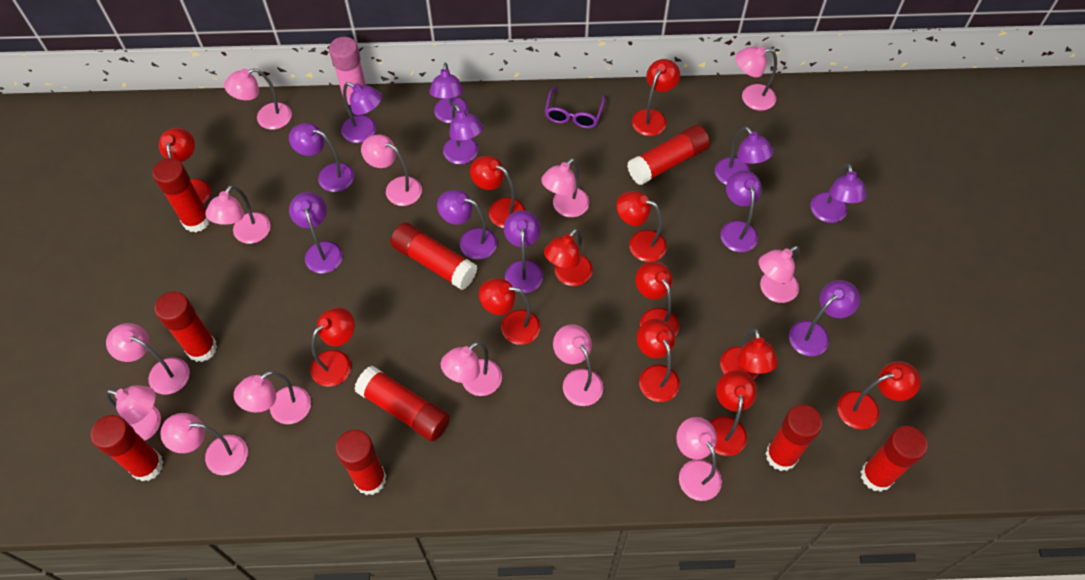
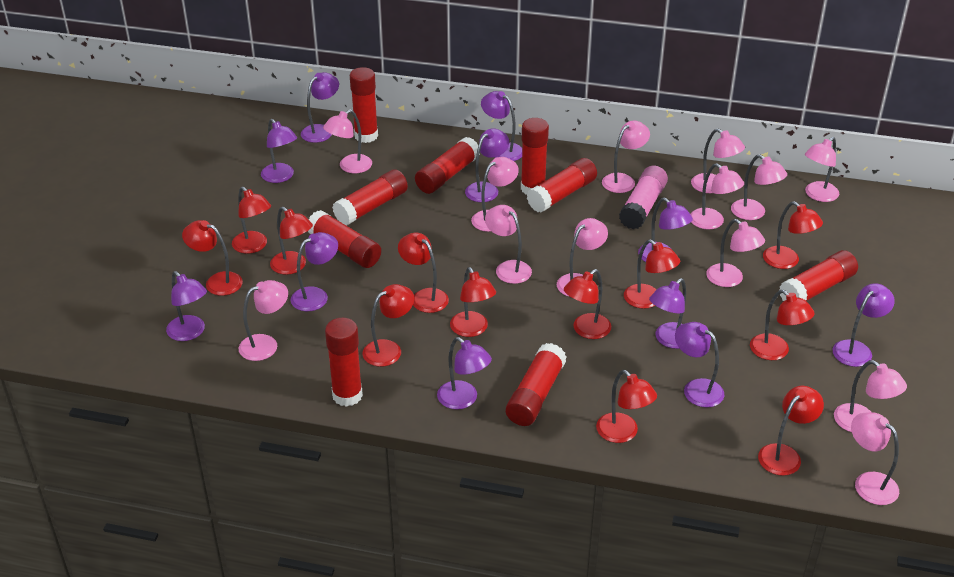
purple glasses: 1 -> 0

